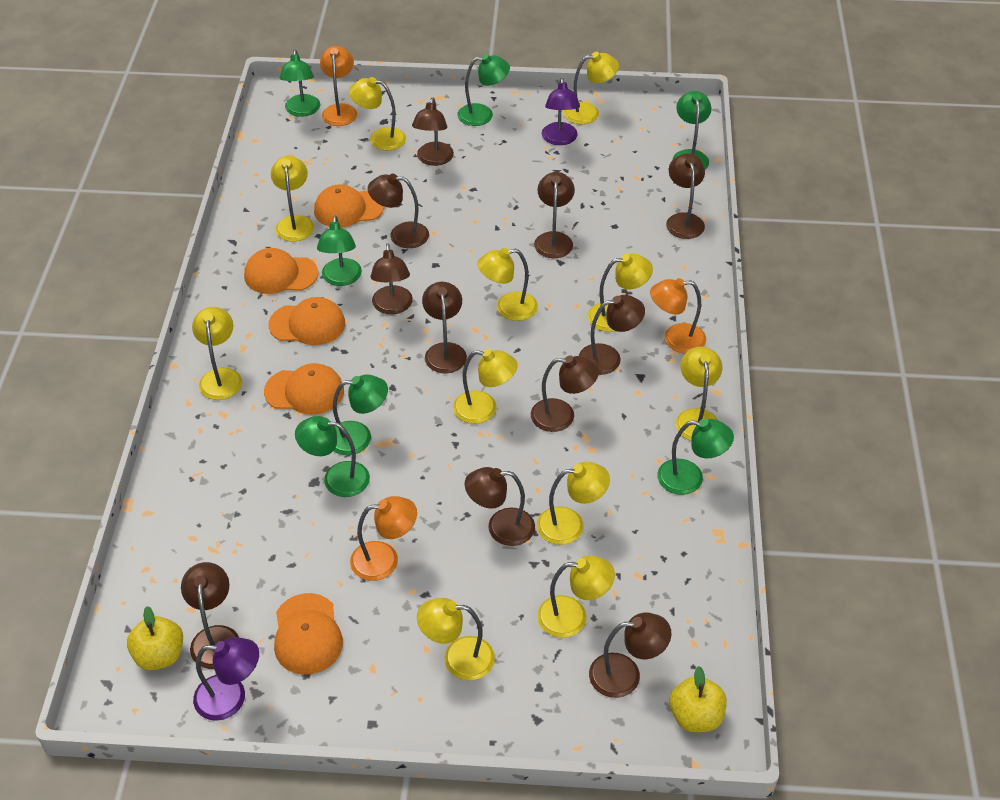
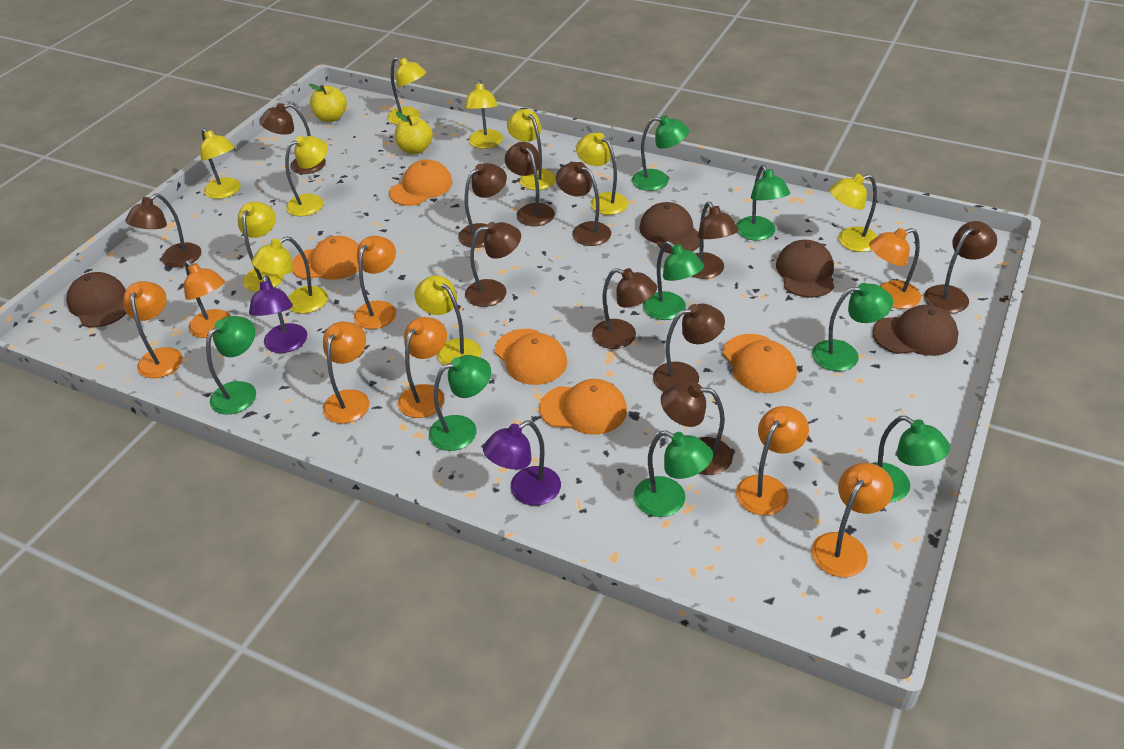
brown cap: 0 -> 4
green lamp: 7 -> 8
orange lamp: 3 -> 8
yellow lamp: 11 -> 10

